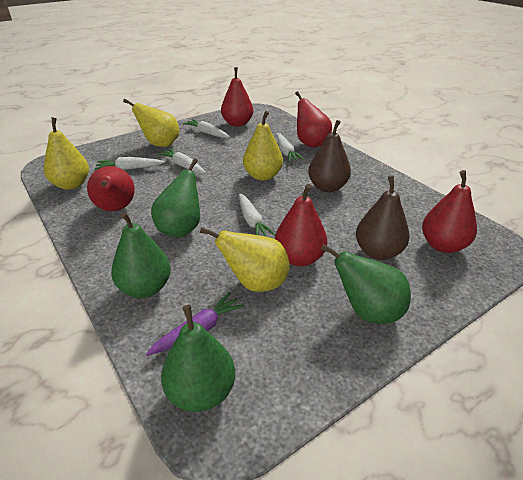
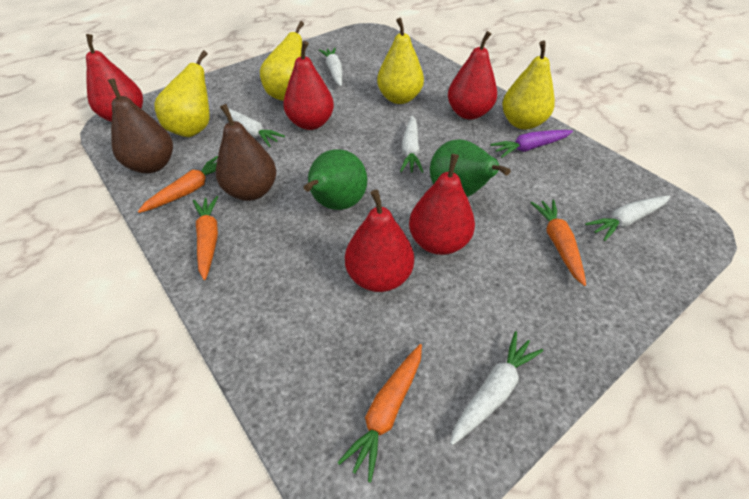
green pear: 4 -> 2
orange carrot: 0 -> 4

